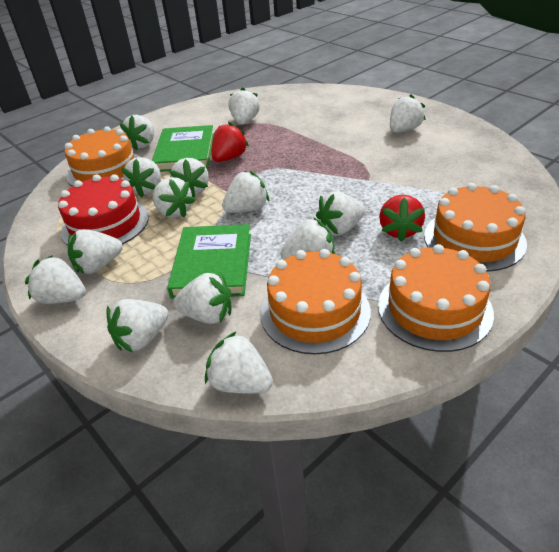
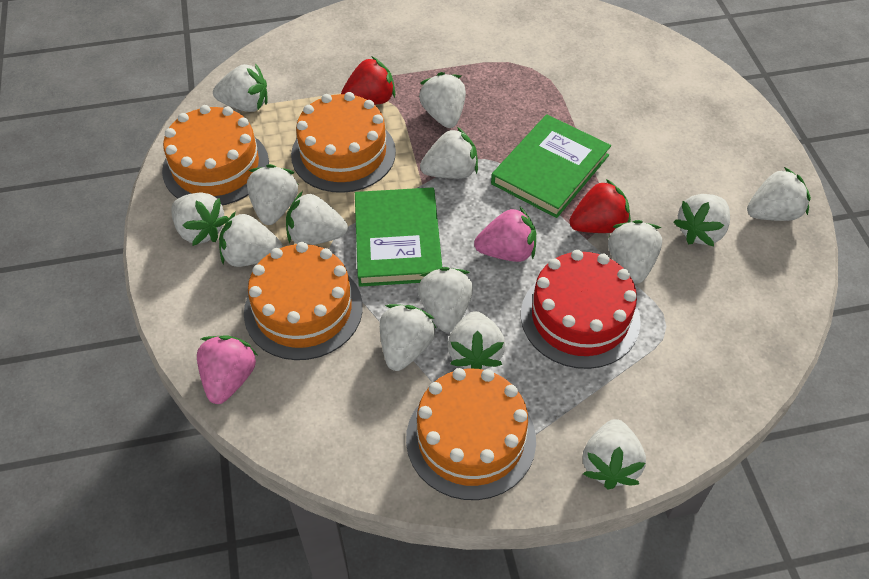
pink strawberry: 0 -> 2

